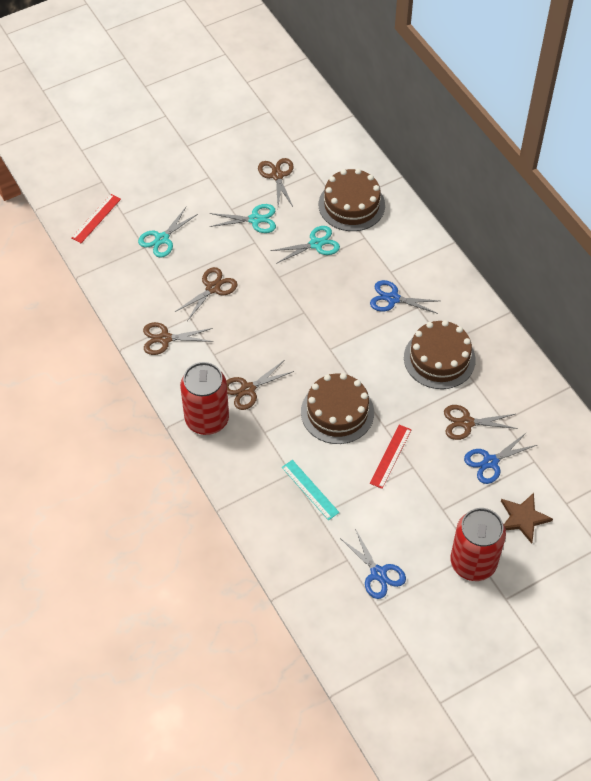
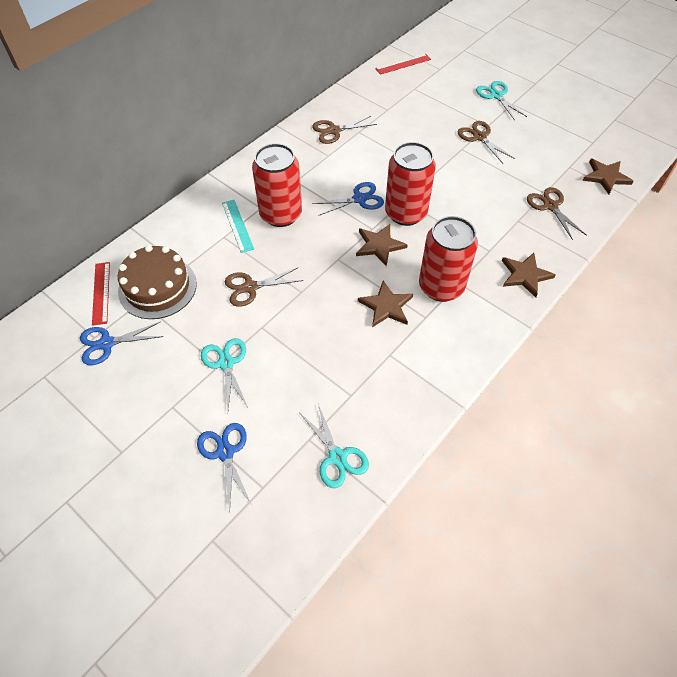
brown cake: 3 -> 1
brown scissors: 5 -> 4
brown star: 1 -> 4
red can: 2 -> 3

